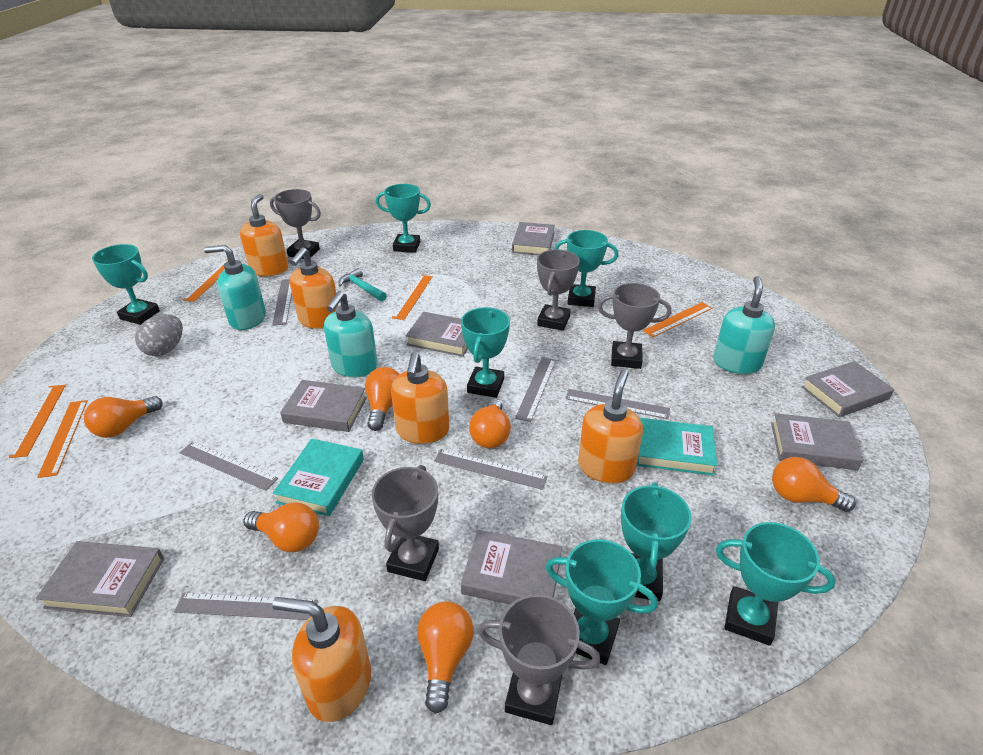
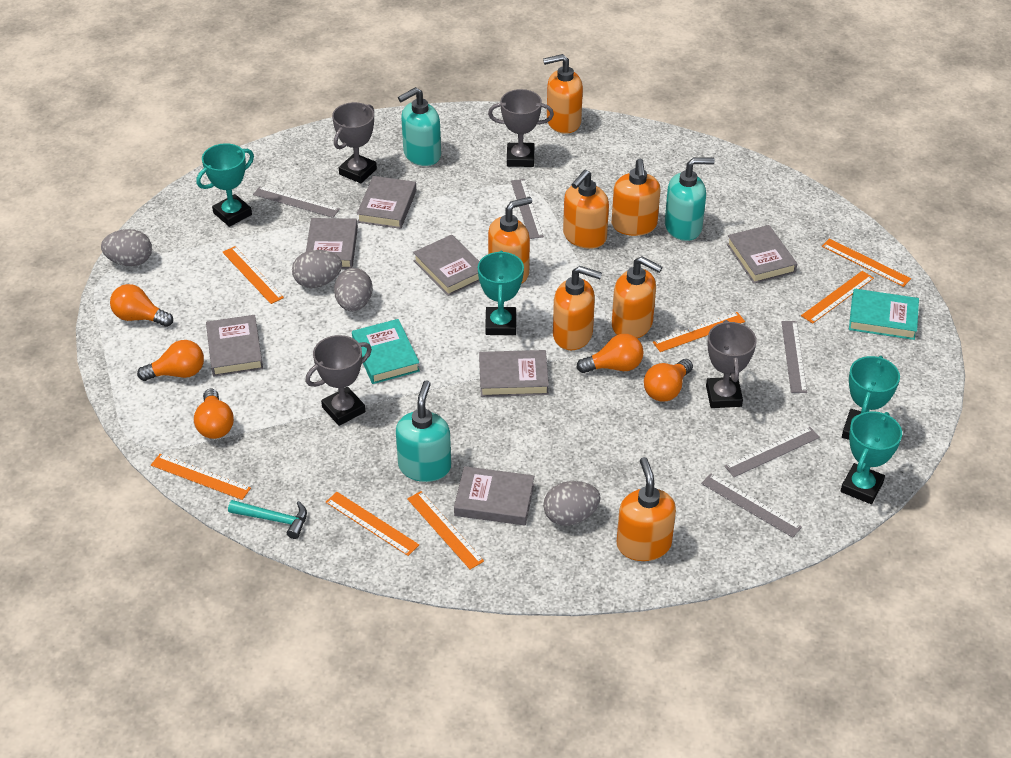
grey egg: 1 -> 4
grey ruler: 6 -> 5
grey trophy: 5 -> 4
orange light bulb: 6 -> 5
orange ruler: 5 -> 7
orange soap dispenser: 5 -> 7
turquoise trophy: 7 -> 4

